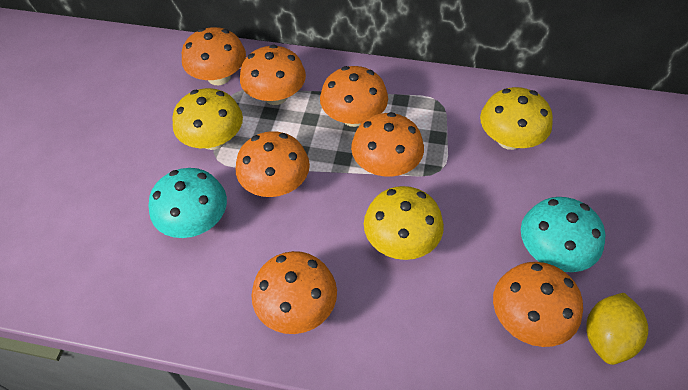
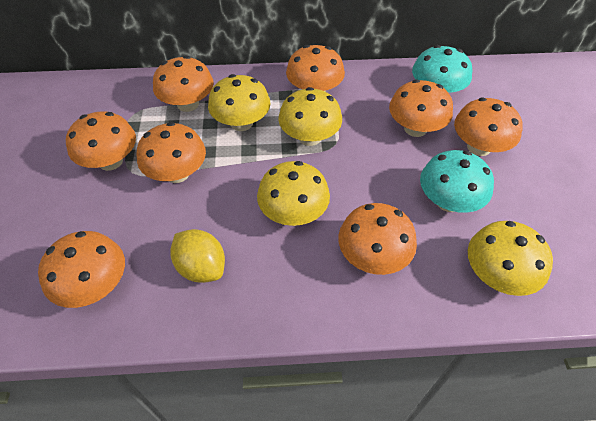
orange mushroom: 7 -> 8
yellow mushroom: 3 -> 4

